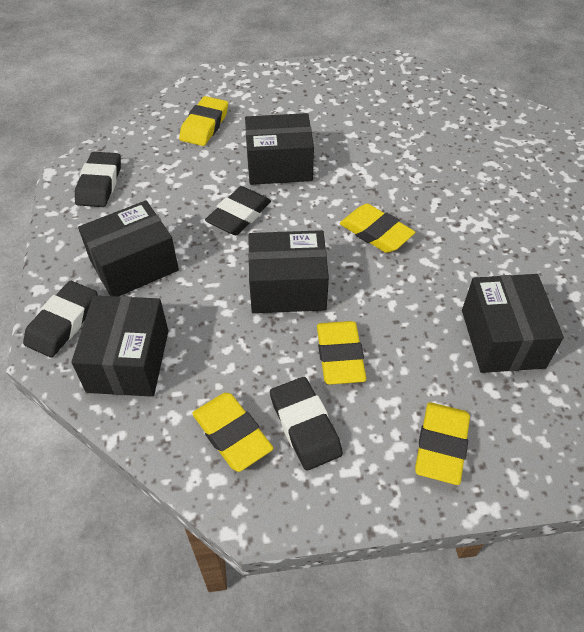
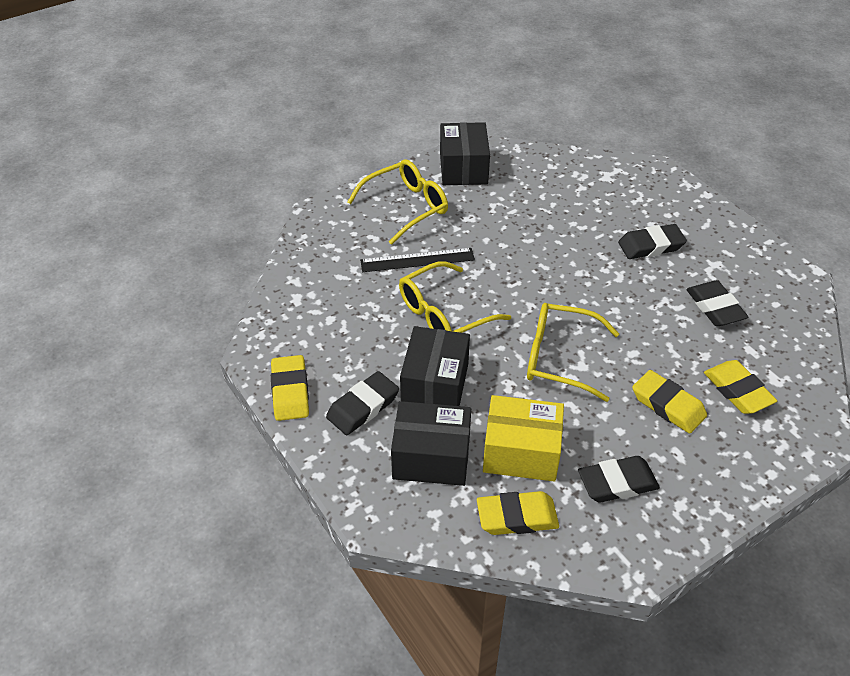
black box: 5 -> 3
black ruler: 0 -> 1
yellow box: 0 -> 1
yellow eraser: 5 -> 4
yellow glasses: 0 -> 3

